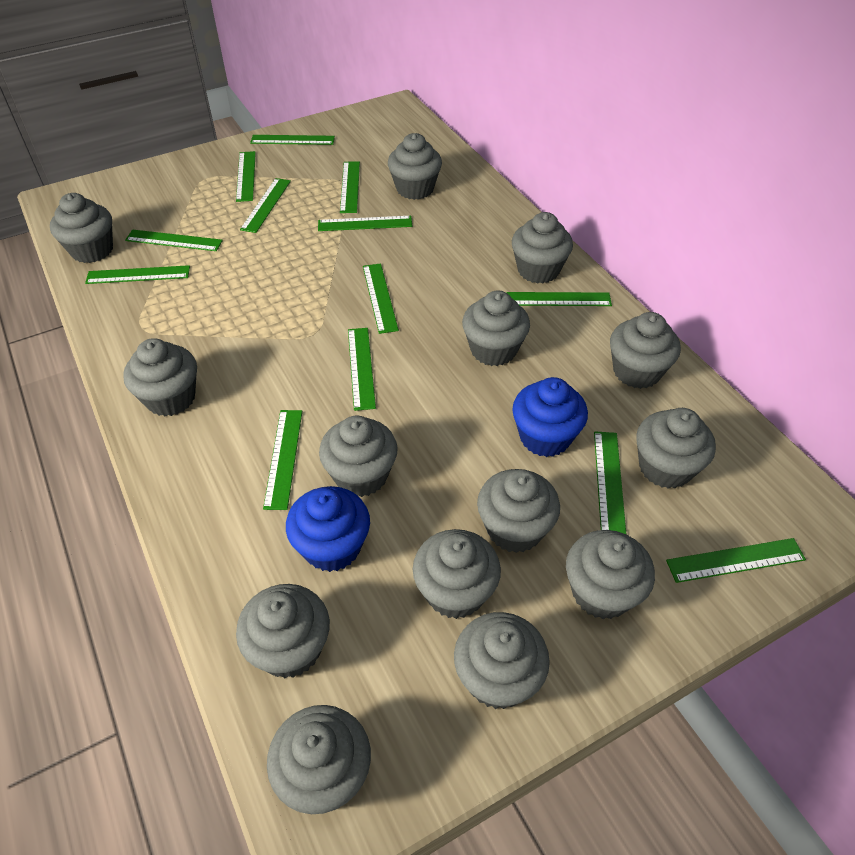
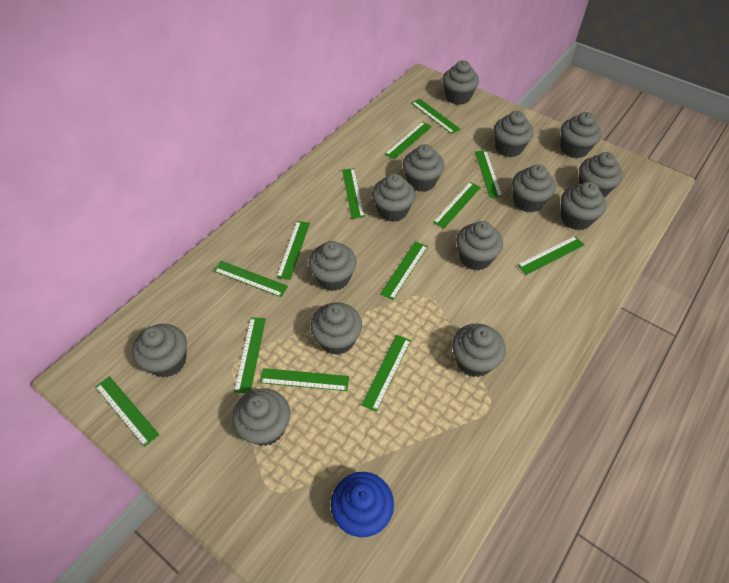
blue cupcake: 2 -> 1

